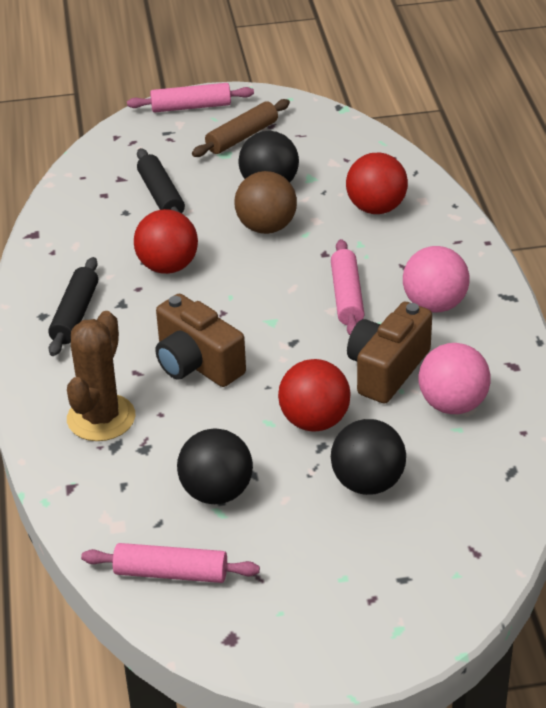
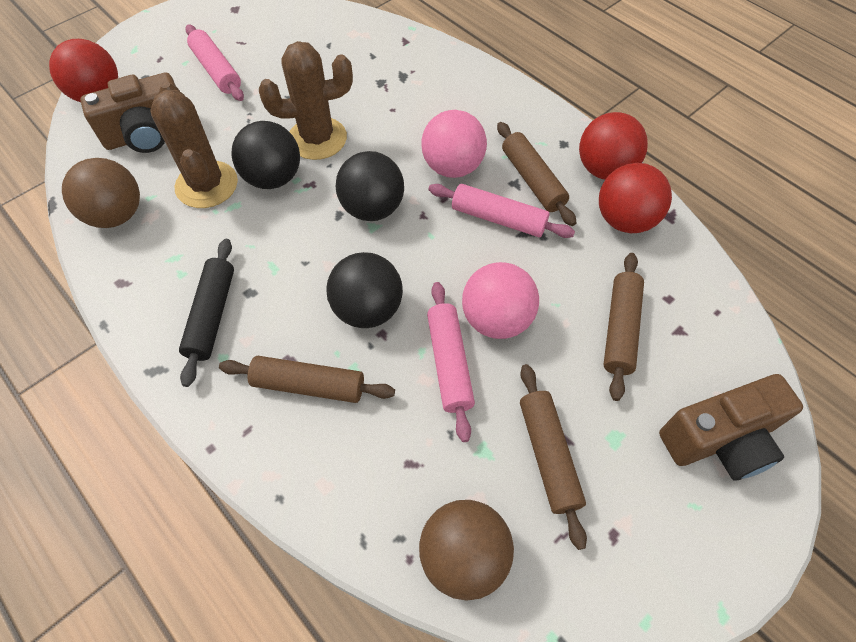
black rolling pin: 2 -> 1
brown ball: 1 -> 2
brown cactus: 1 -> 2
brown rolling pin: 1 -> 4

